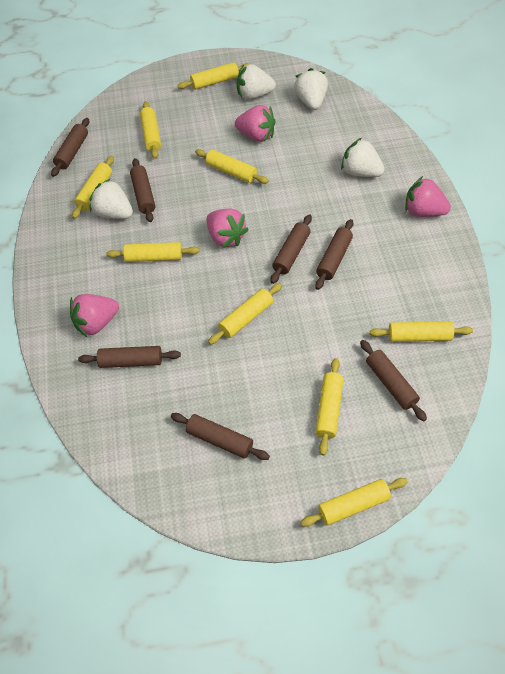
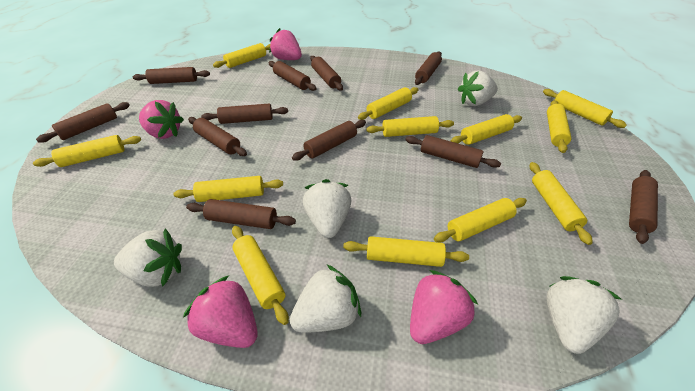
brown rolling pin: 7 -> 11
white strawberry: 4 -> 5
yellow rolling pin: 9 -> 12

